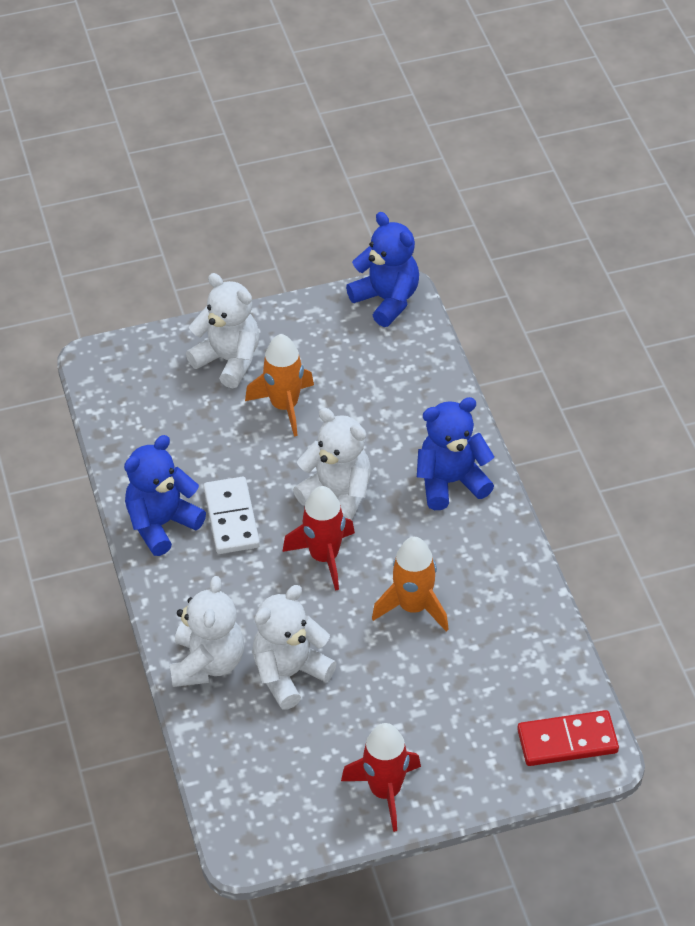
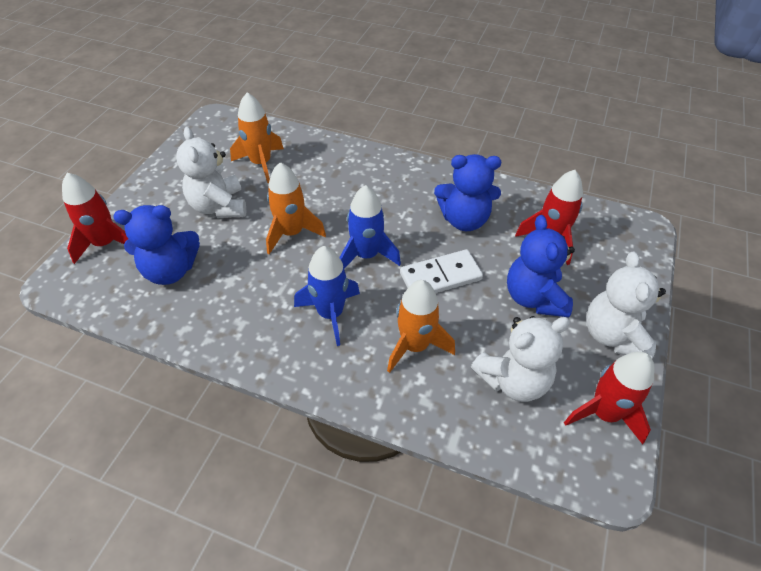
blue rocket: 0 -> 2
orange rocket: 2 -> 3
red domino: 1 -> 0
red rocket: 2 -> 3
white teddy bear: 4 -> 3

